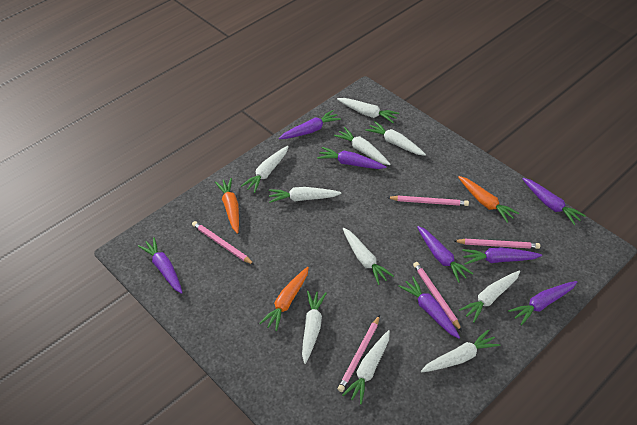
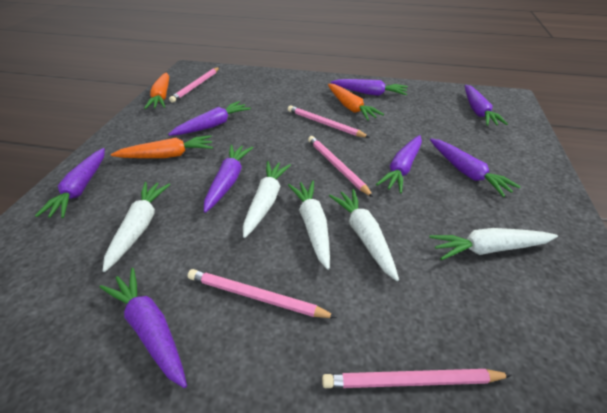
white carrot: 10 -> 5

